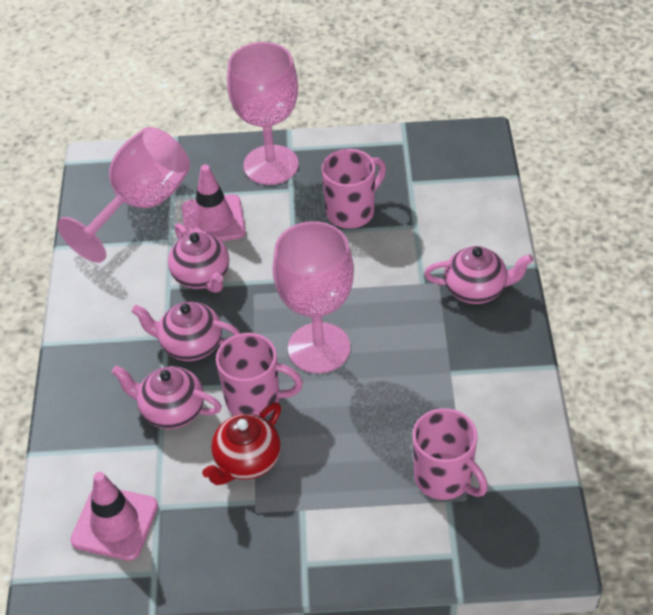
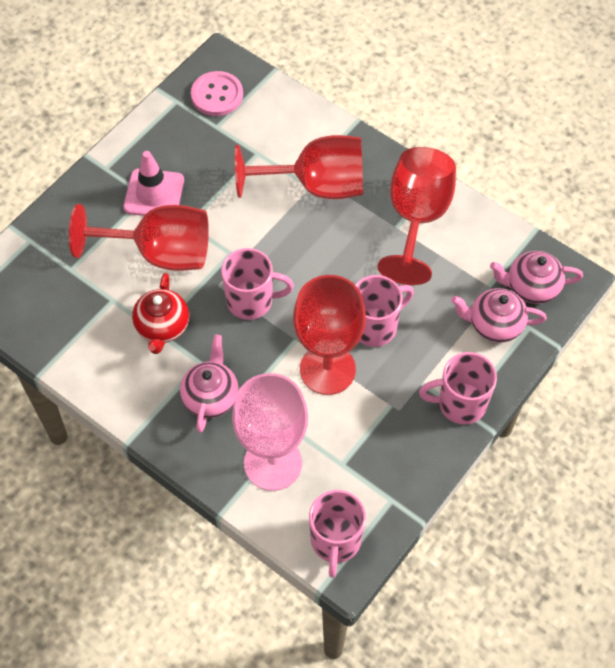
pink button: 0 -> 1
pink goblet: 3 -> 1
pink mug: 3 -> 4
pink teapot: 4 -> 3
pink traffic cone: 2 -> 1
red goblet: 0 -> 4

